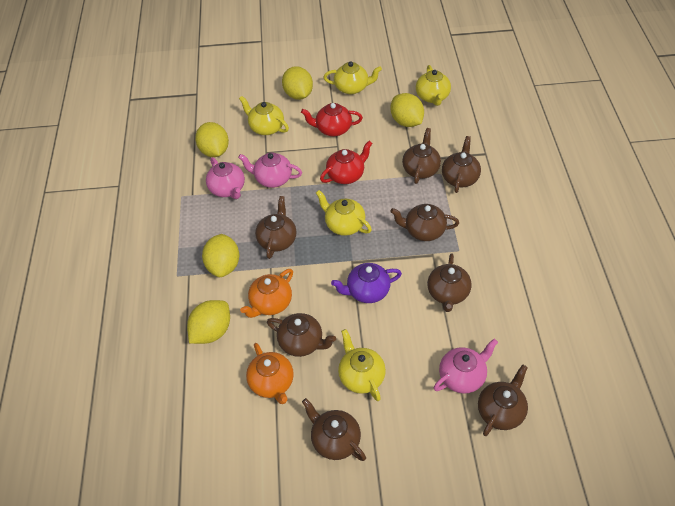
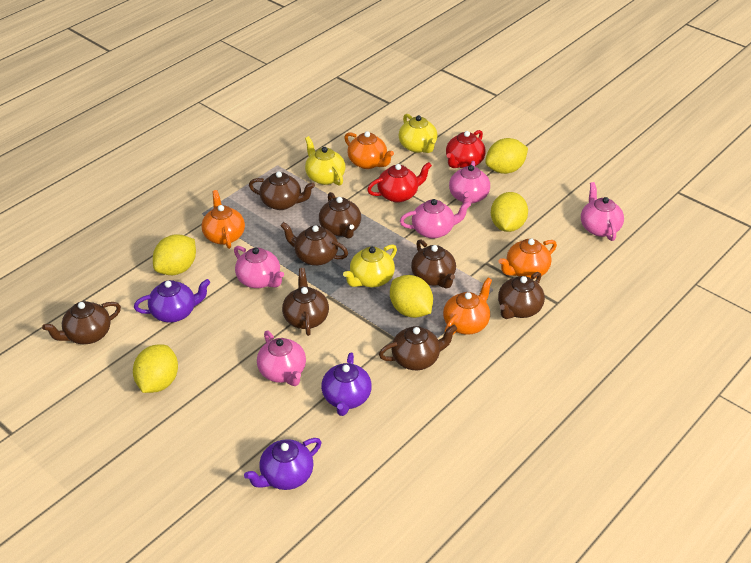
orange teapot: 2 -> 4
pink teapot: 3 -> 5
purple teapot: 1 -> 3
yellow teapot: 5 -> 3

